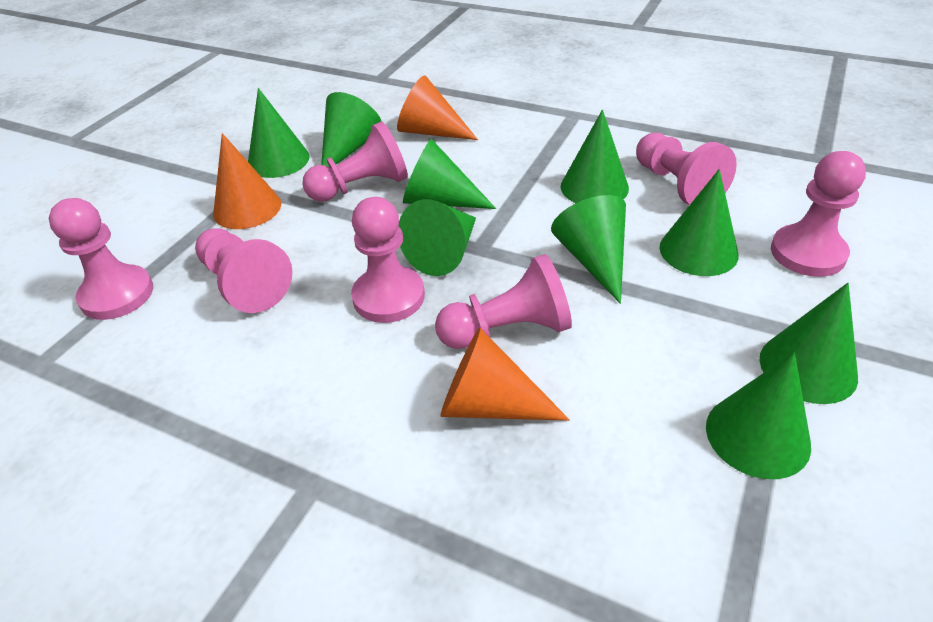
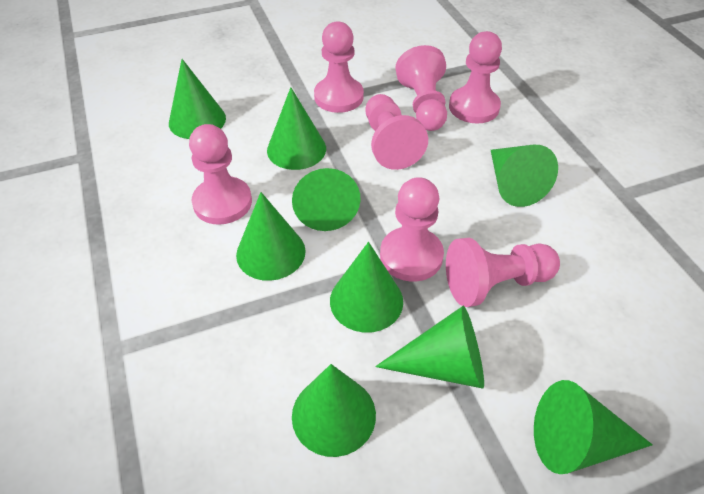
orange cone: 3 -> 0

